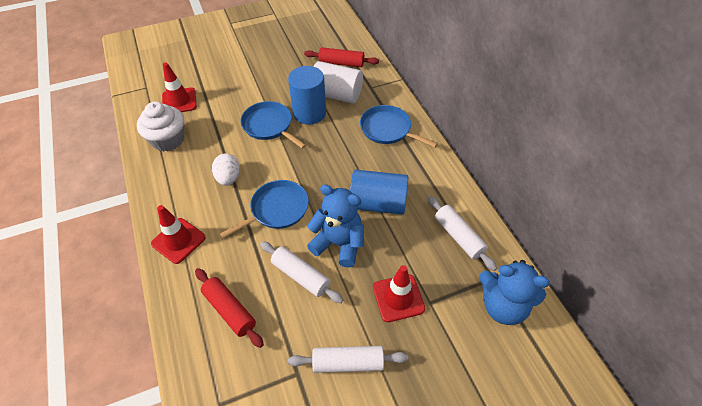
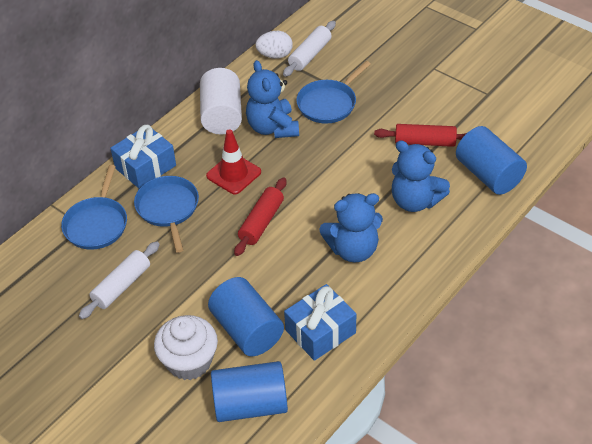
blue cylinder: 2 -> 3
blue gift: 0 -> 2
blue teddy bear: 2 -> 3
red traffic cone: 3 -> 1
white rolling pin: 3 -> 2

